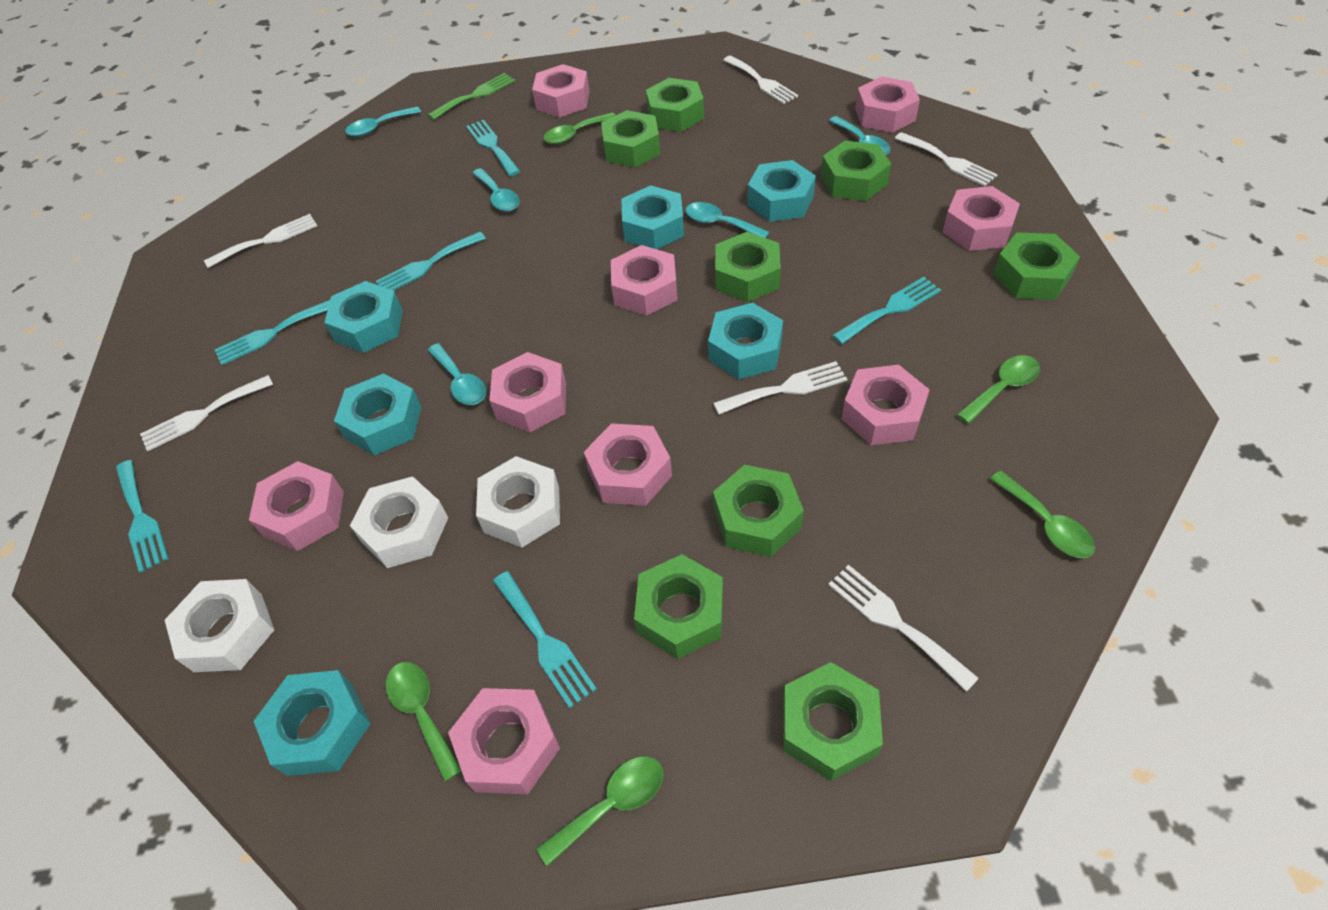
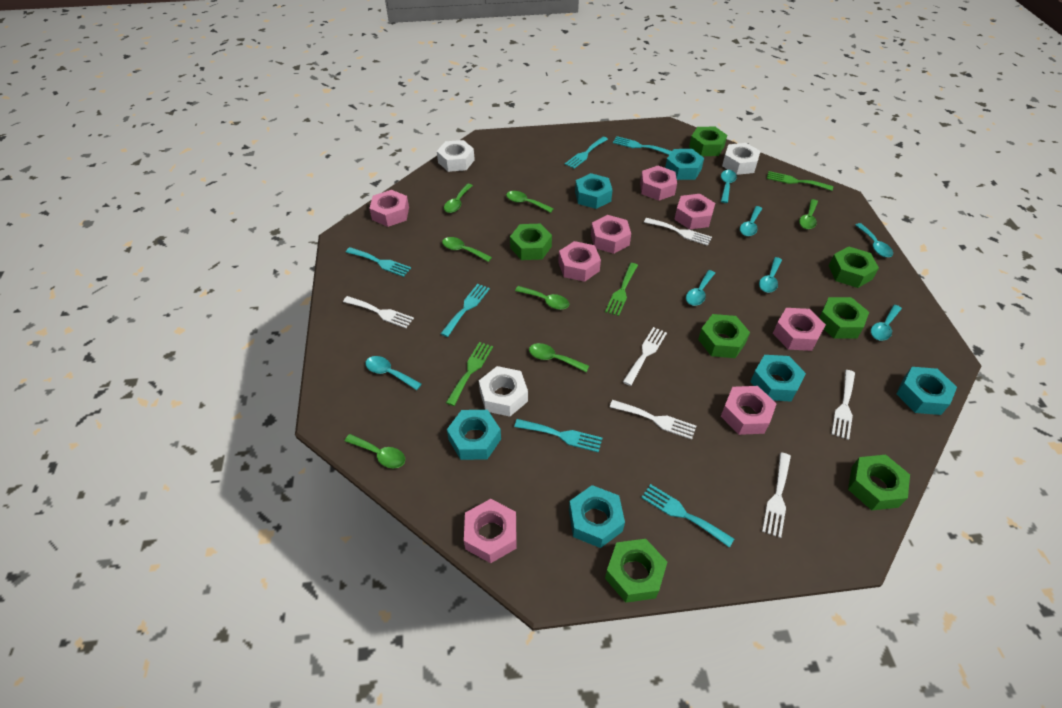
green fork: 1 -> 3
green nut: 8 -> 7
green spoon: 5 -> 7
pink nut: 9 -> 8
turquoise spoon: 5 -> 7

